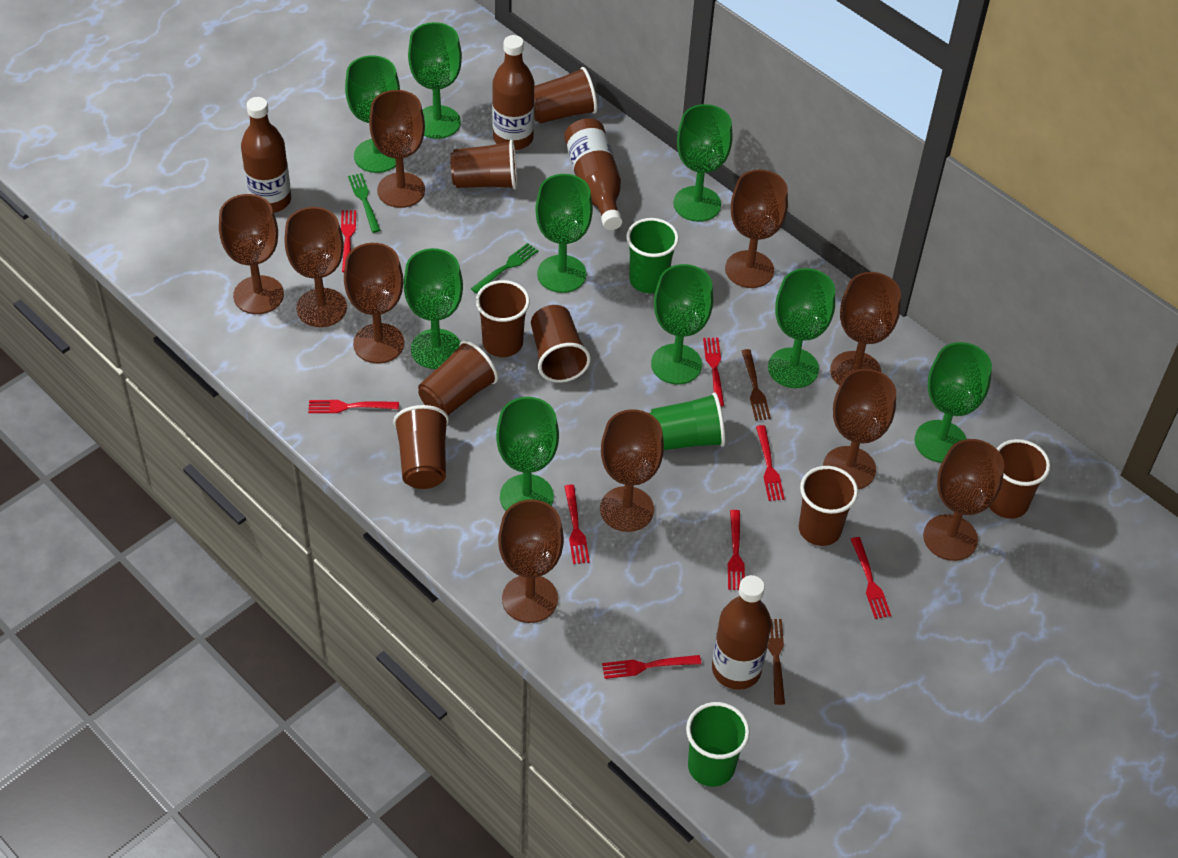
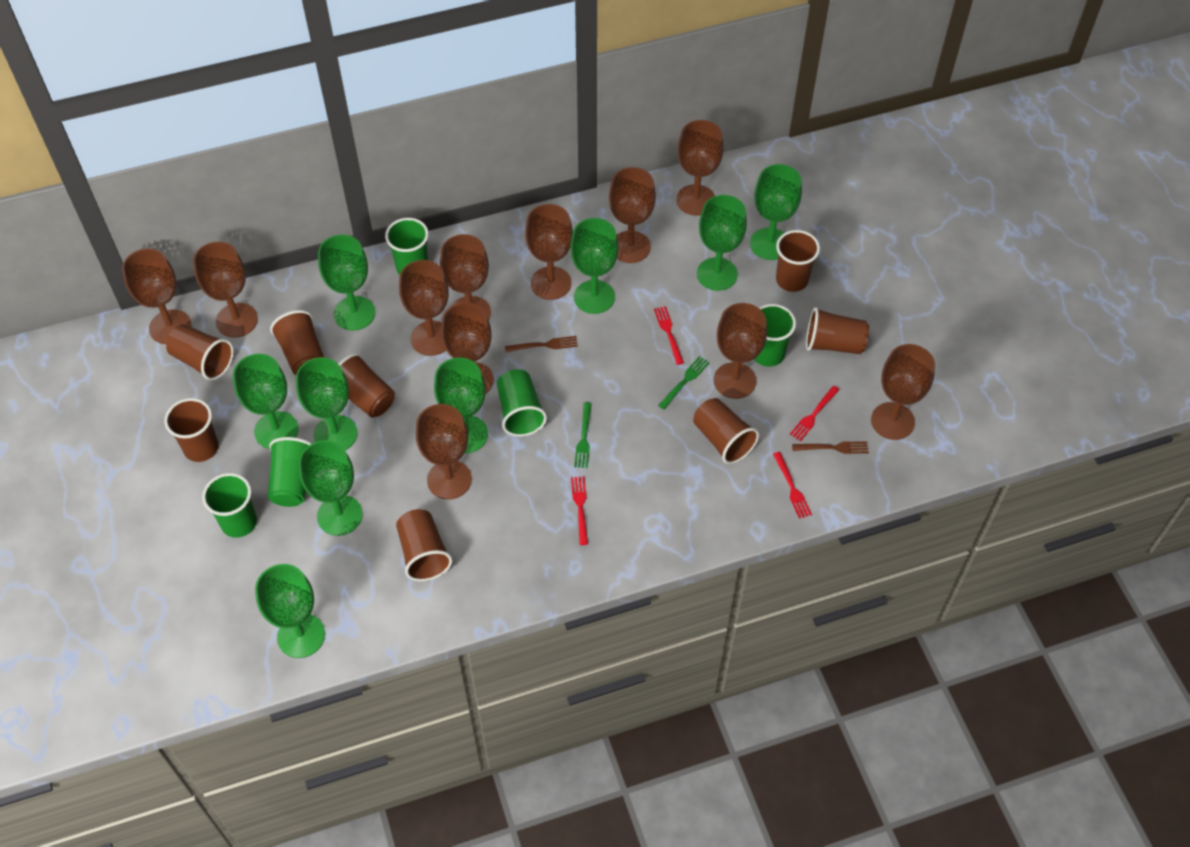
brown bottle: 4 -> 0
brown goblet: 10 -> 11
green cup: 3 -> 5
red fork: 8 -> 4

